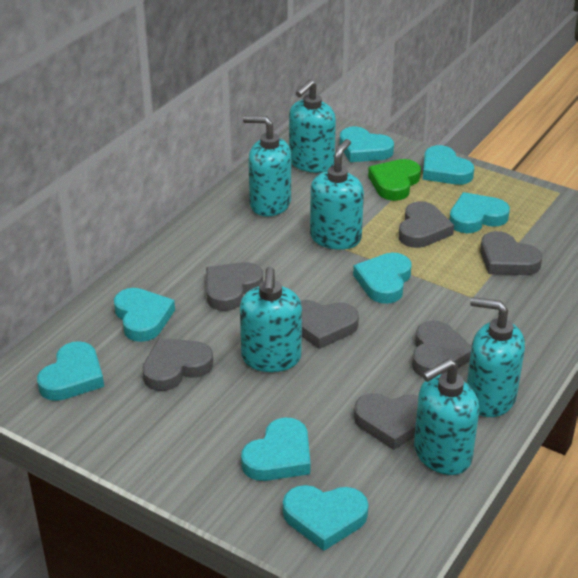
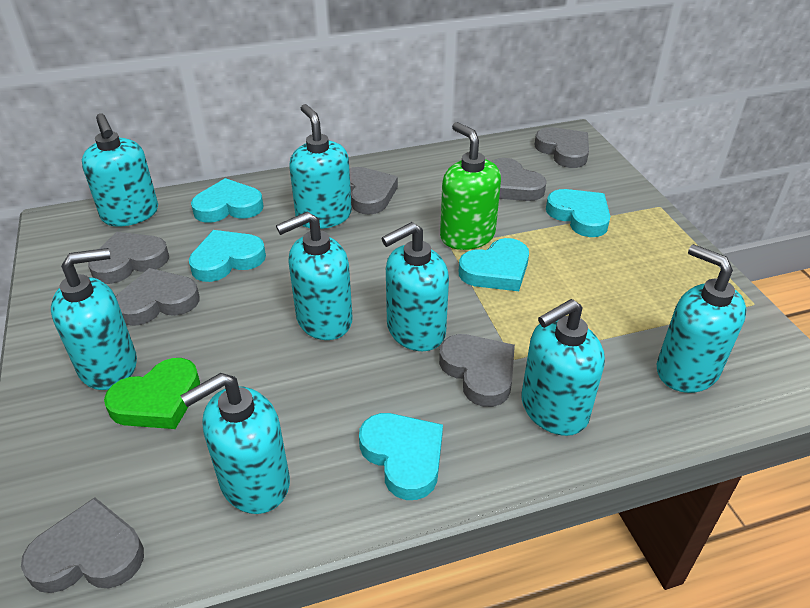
green soap dispenser: 0 -> 1
turquoise heart: 8 -> 5
turquoise soap dispenser: 6 -> 8

